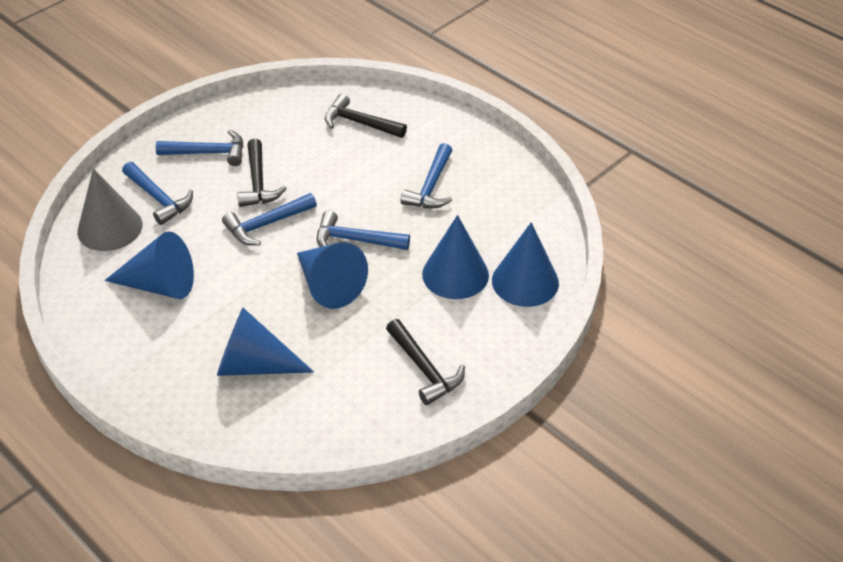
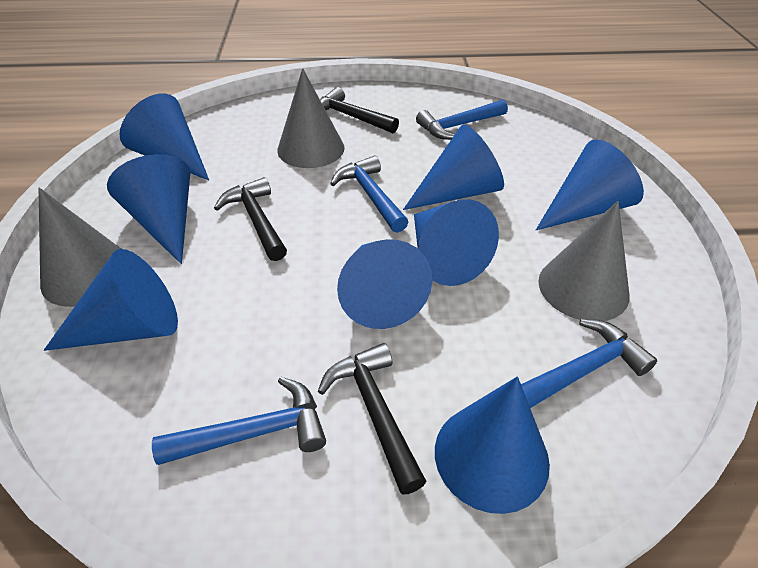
blue cone: 5 -> 8
blue hammer: 5 -> 4
grey cone: 1 -> 3

